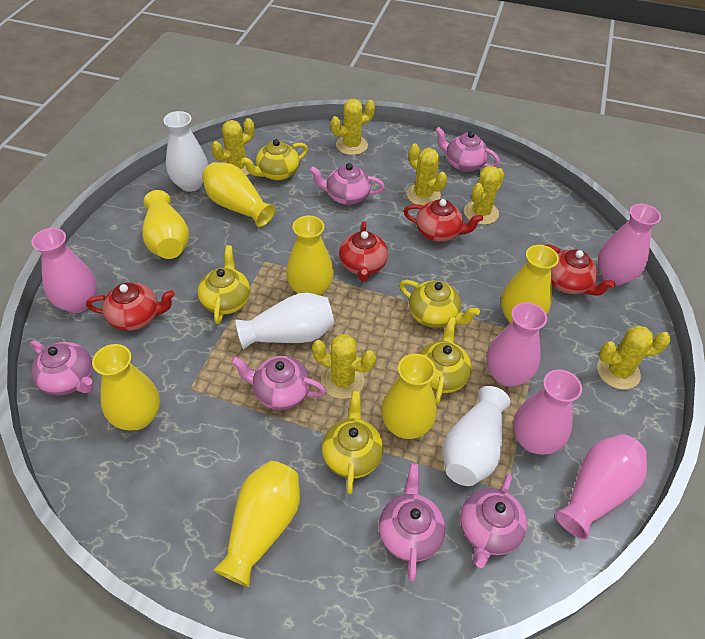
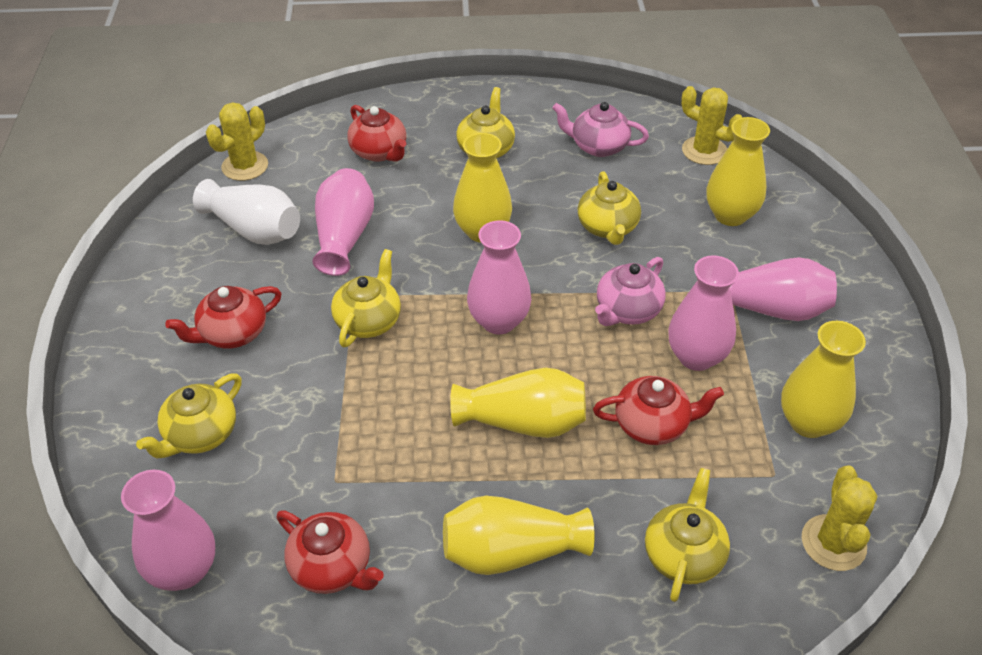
pink teapot: 6 -> 2
white vase: 3 -> 1
yellow cactus: 6 -> 3
yellow vase: 7 -> 5

